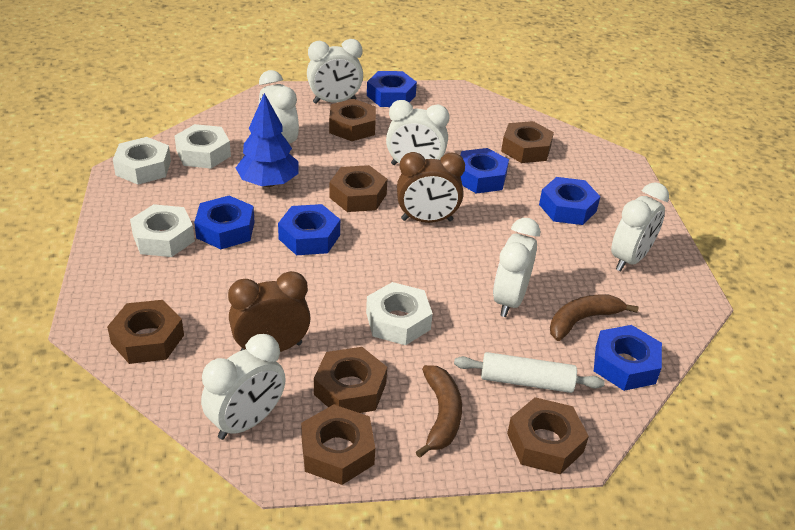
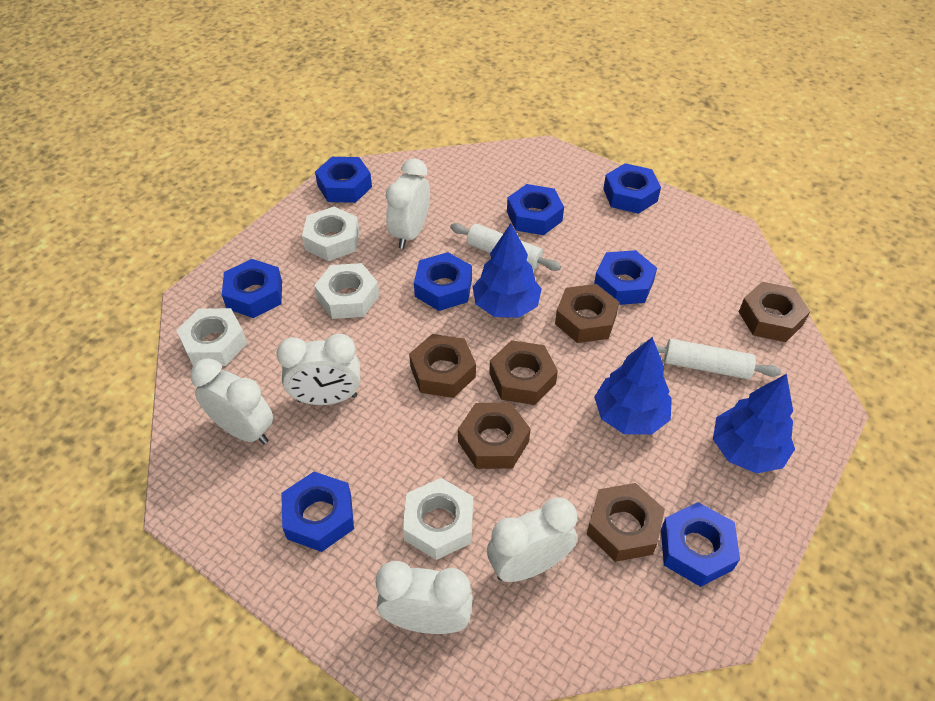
blue nut: 6 -> 8
blue tree: 1 -> 3
brown banana: 2 -> 0
brown clock: 2 -> 0
brown nut: 7 -> 6
white clock: 6 -> 5
white rolling pin: 1 -> 2

